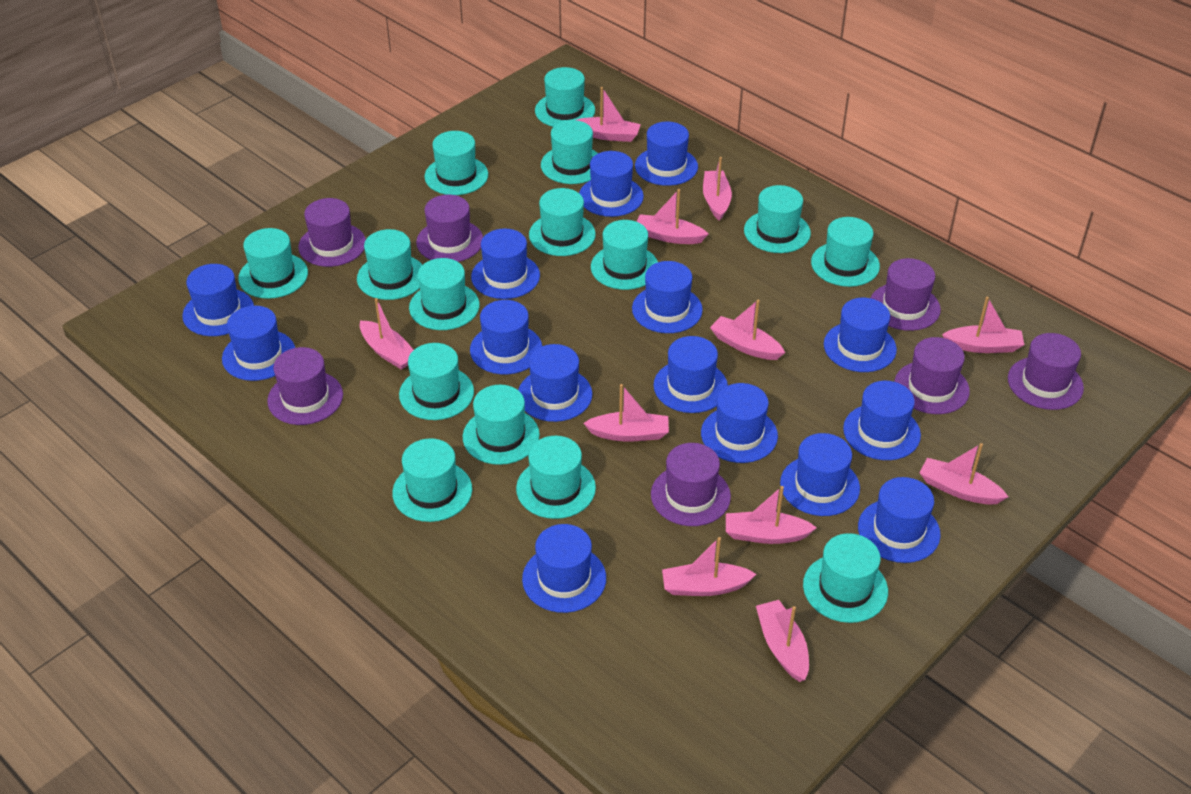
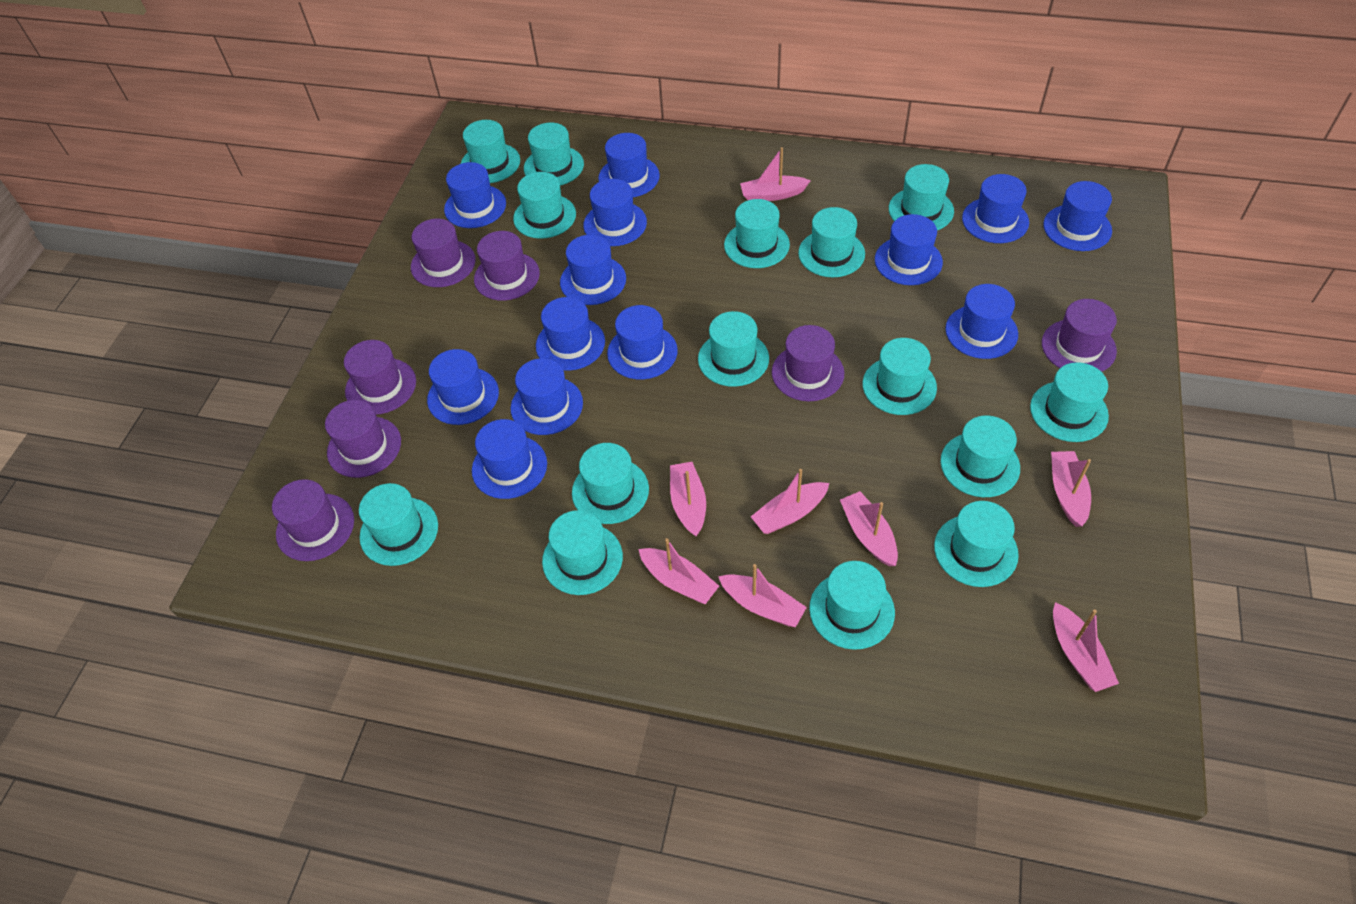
blue hat: 15 -> 13
pink boat: 11 -> 8

